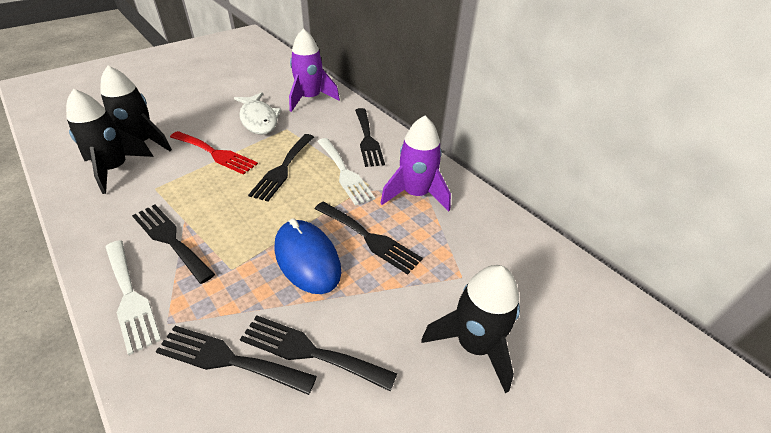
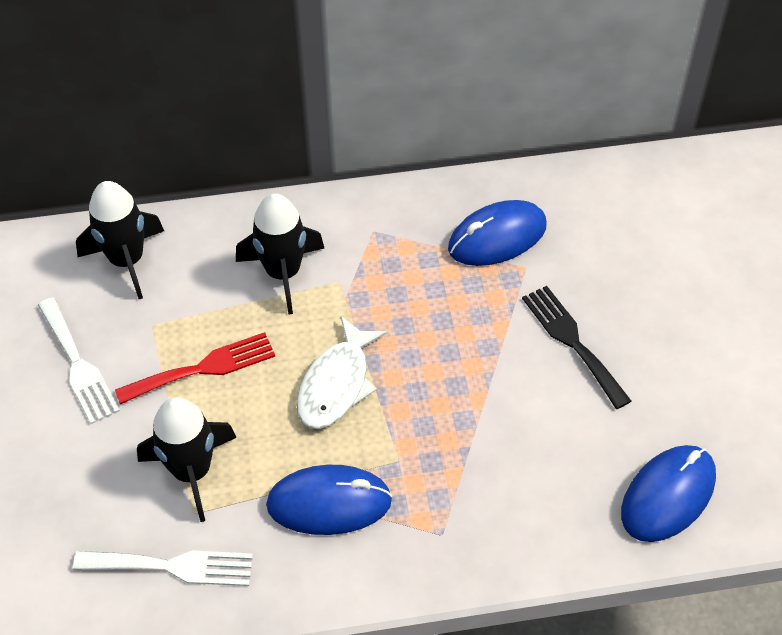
black fork: 6 -> 1
blue mouse: 1 -> 3
purple rocket: 2 -> 0

